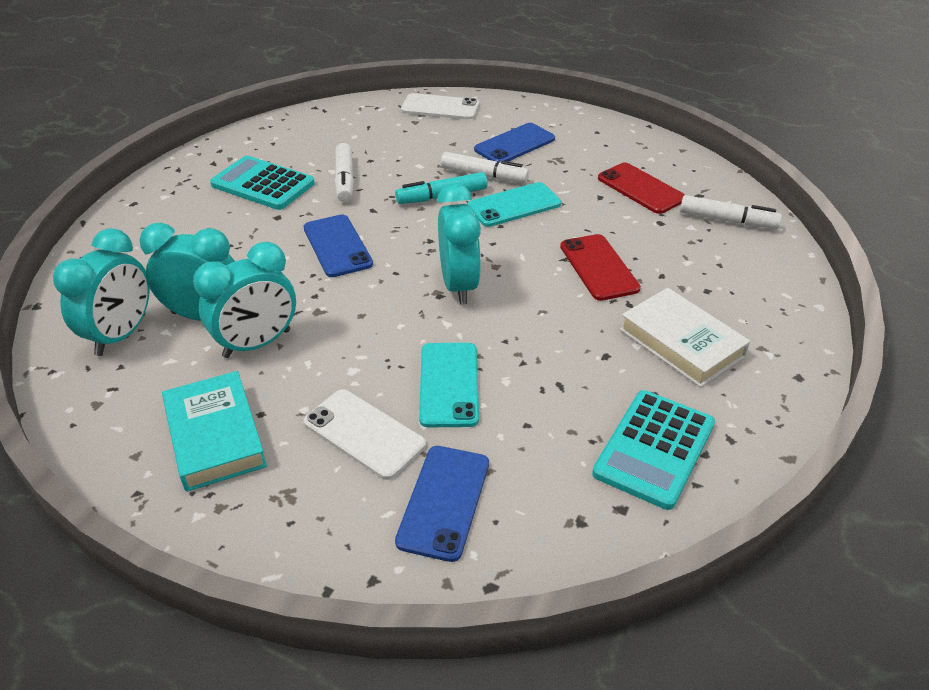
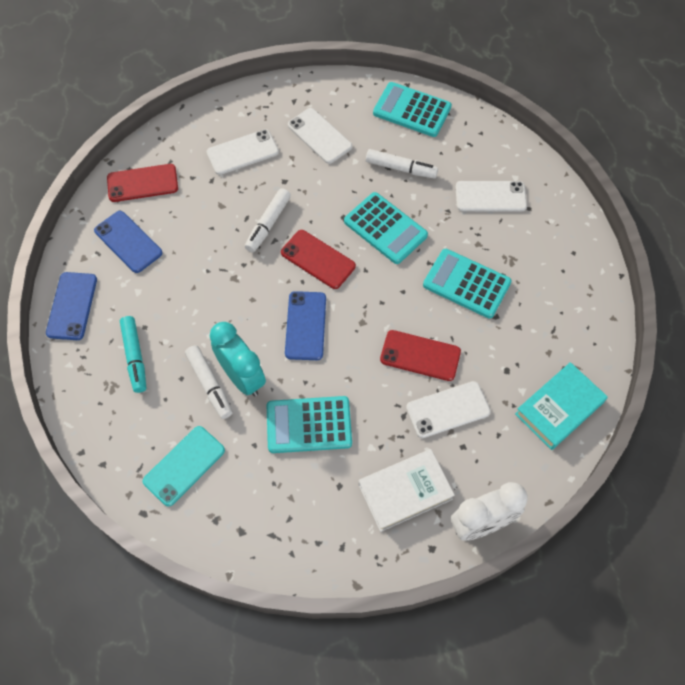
red phone: 2 -> 3
turquoise calculator: 2 -> 4
turquoise clock: 4 -> 1
turquoise phone: 2 -> 1
white clock: 0 -> 1
white phone: 2 -> 4

